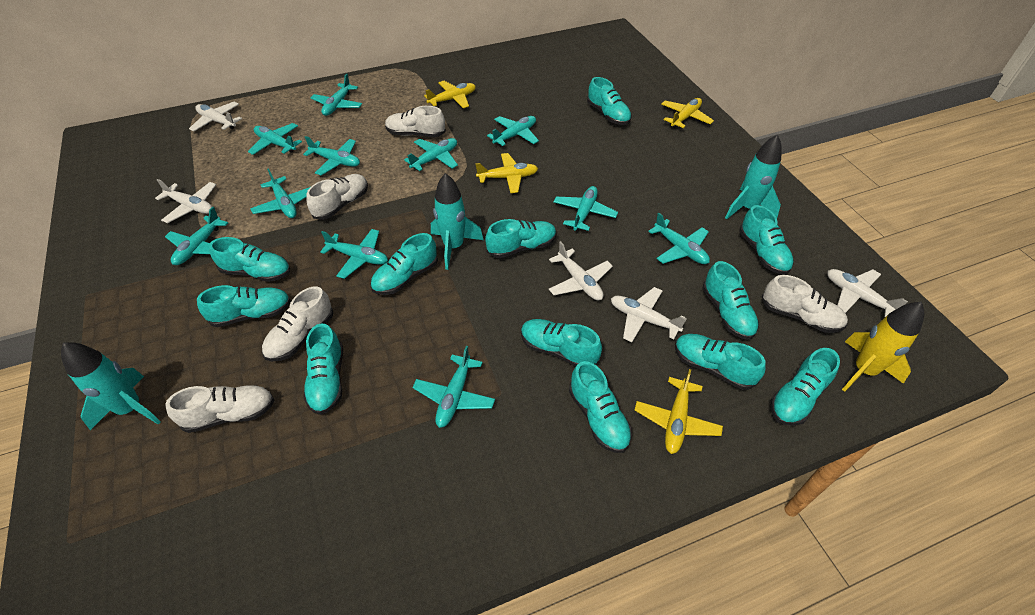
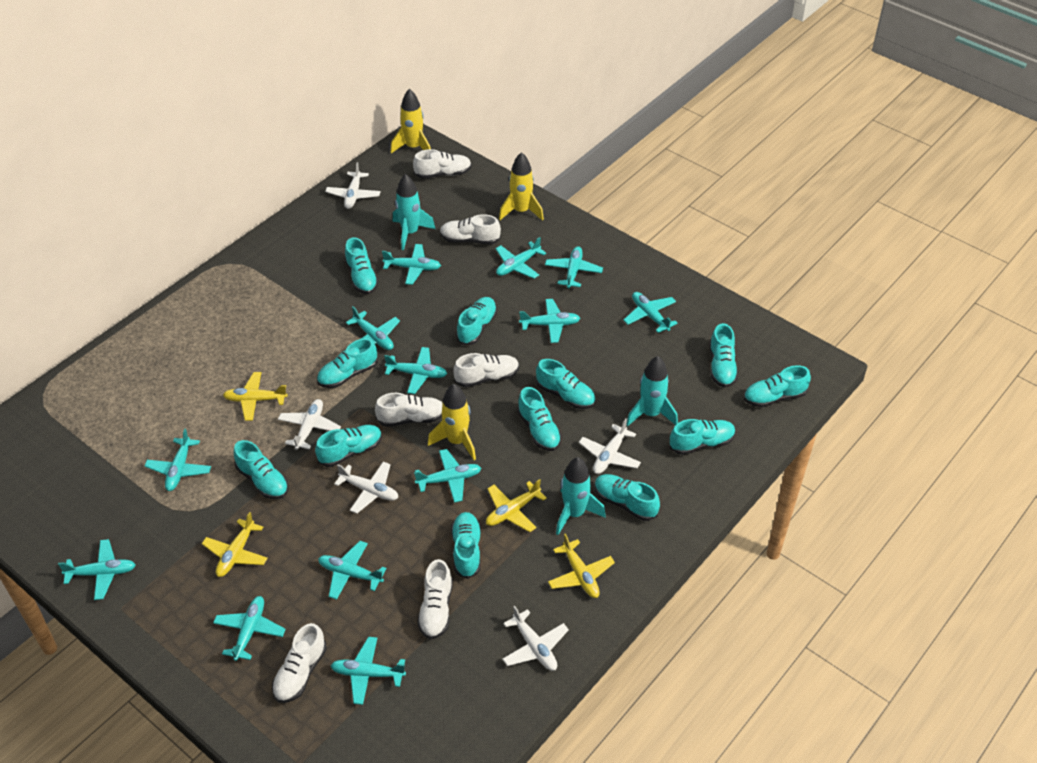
turquoise plane: 11 -> 13
white shoe: 5 -> 6
yellow rocket: 1 -> 3

